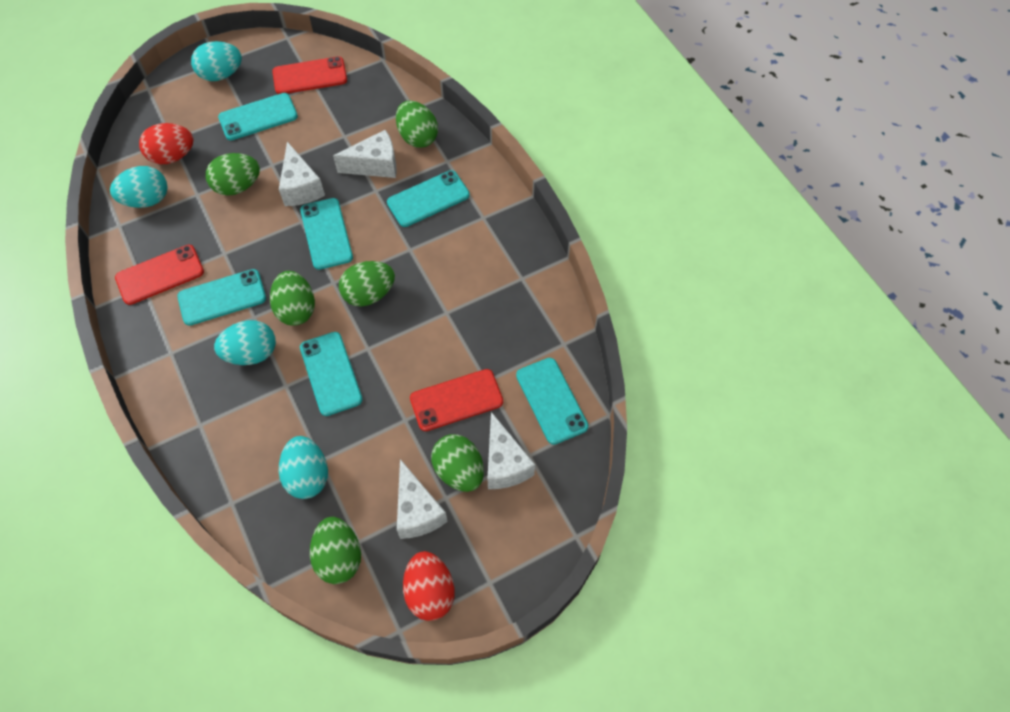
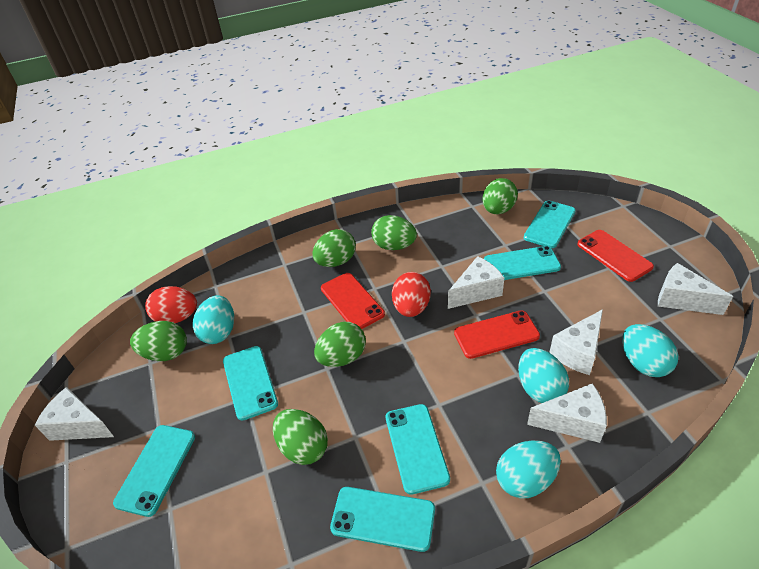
white cheese: 4 -> 5

